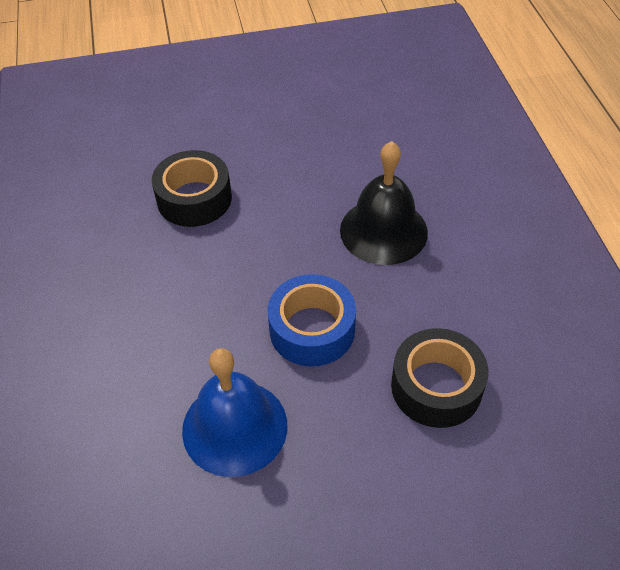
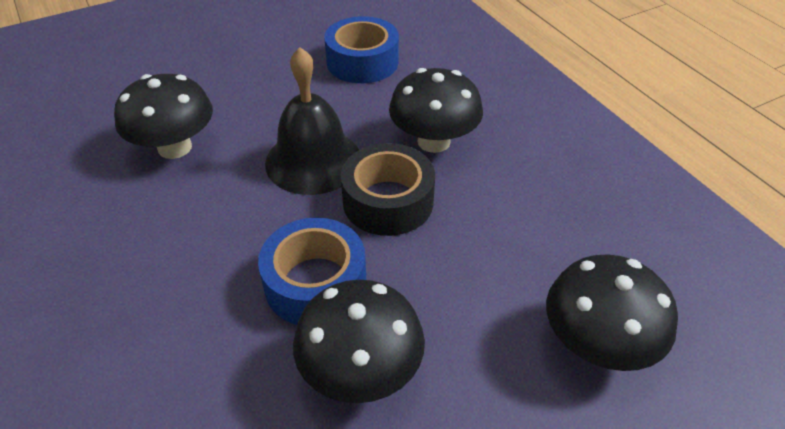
black mushroom: 0 -> 4
black tape: 2 -> 1
blue bell: 1 -> 0
blue tape: 1 -> 2

